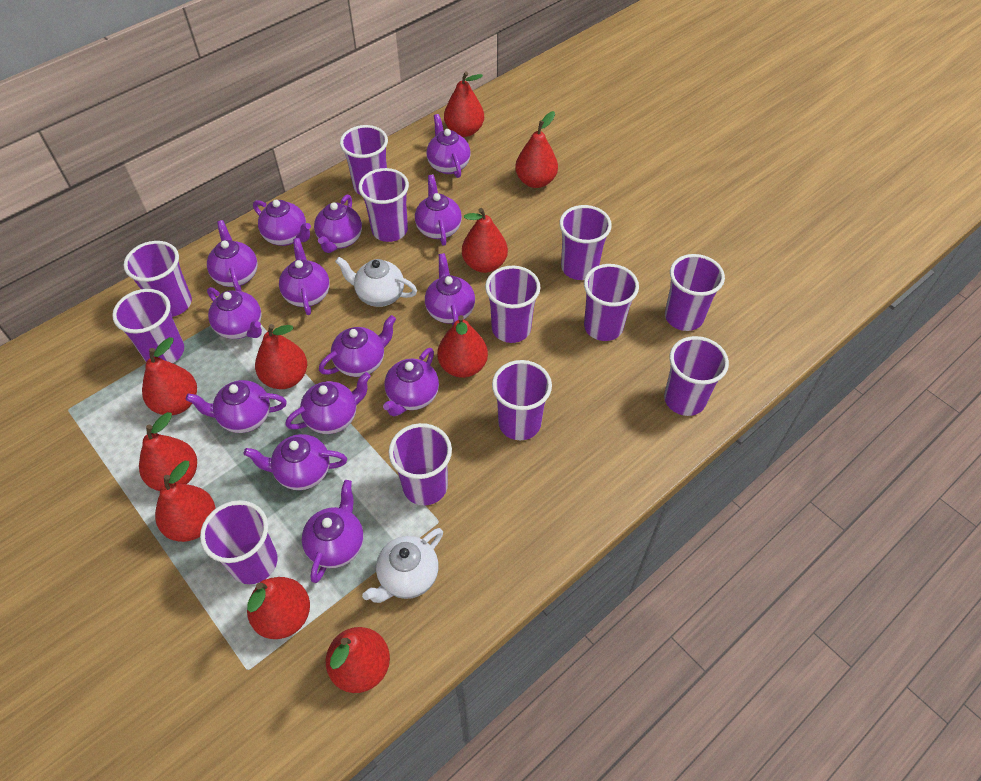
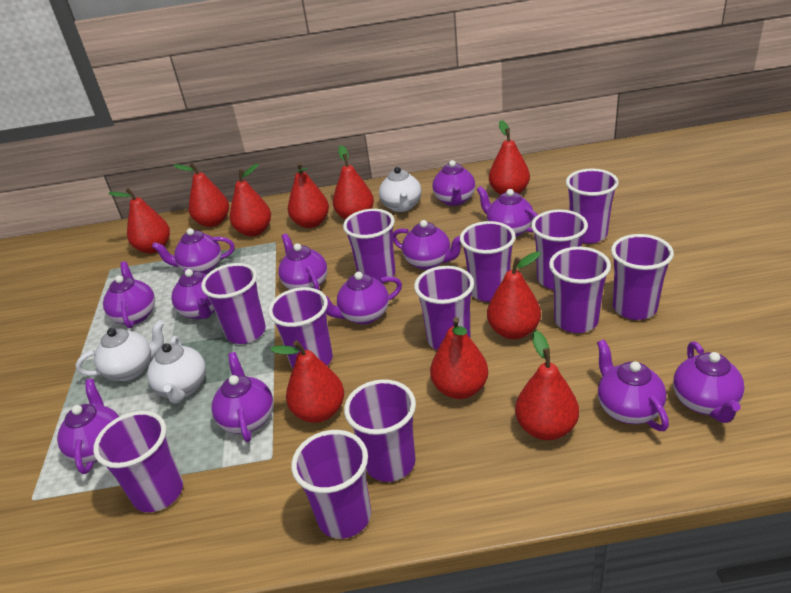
purple teapot: 14 -> 12
white teapot: 2 -> 3

